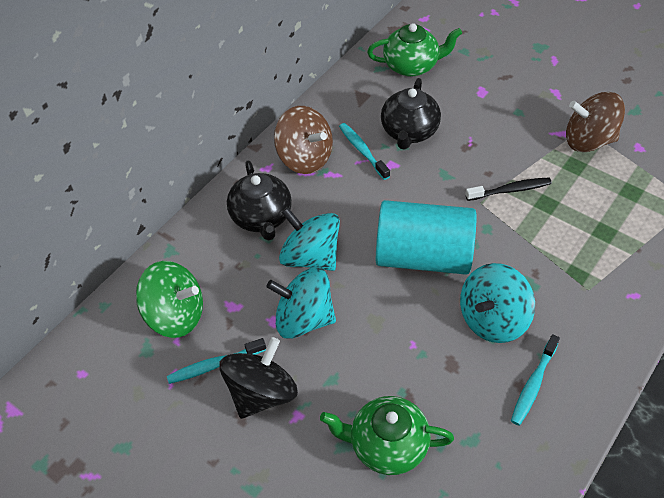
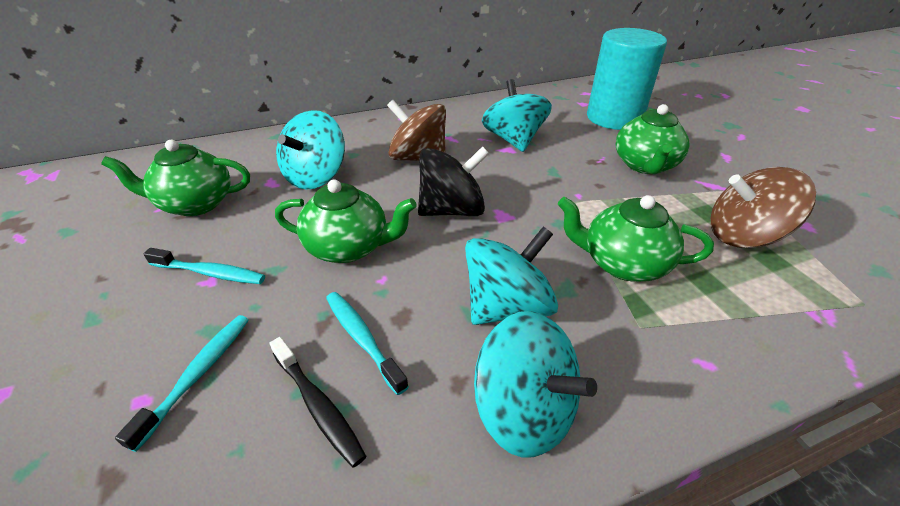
black teapot: 2 -> 0
green spinning top: 1 -> 0
green teapot: 2 -> 4
turquoise spinning top: 3 -> 4

